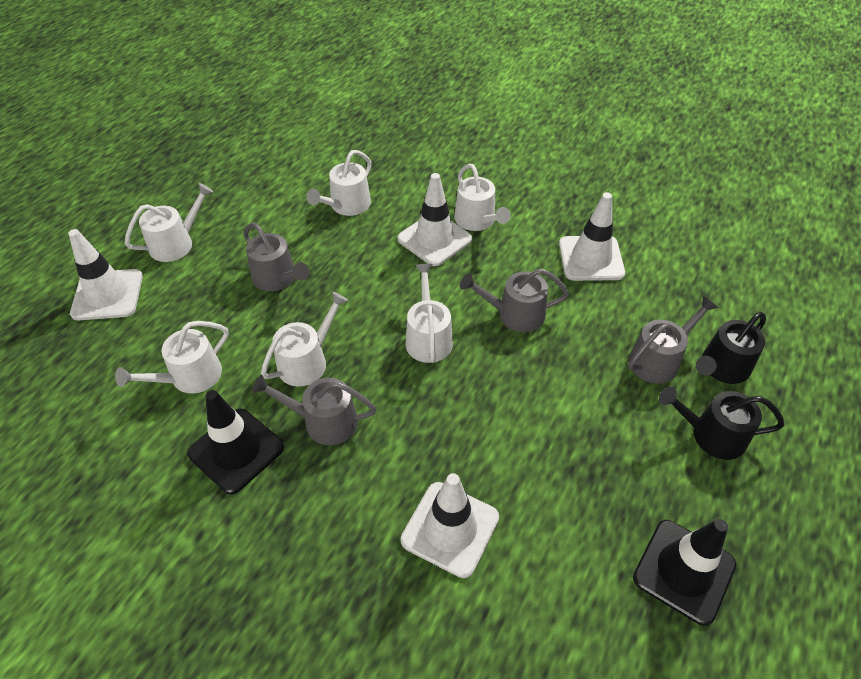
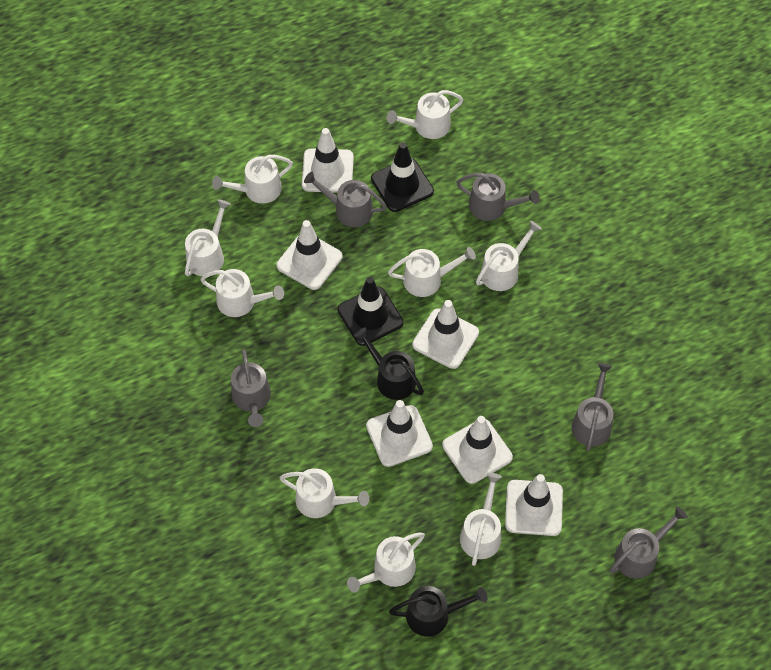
grey watering can: 4 -> 5
white traffic cone: 4 -> 6
white watering can: 6 -> 9

